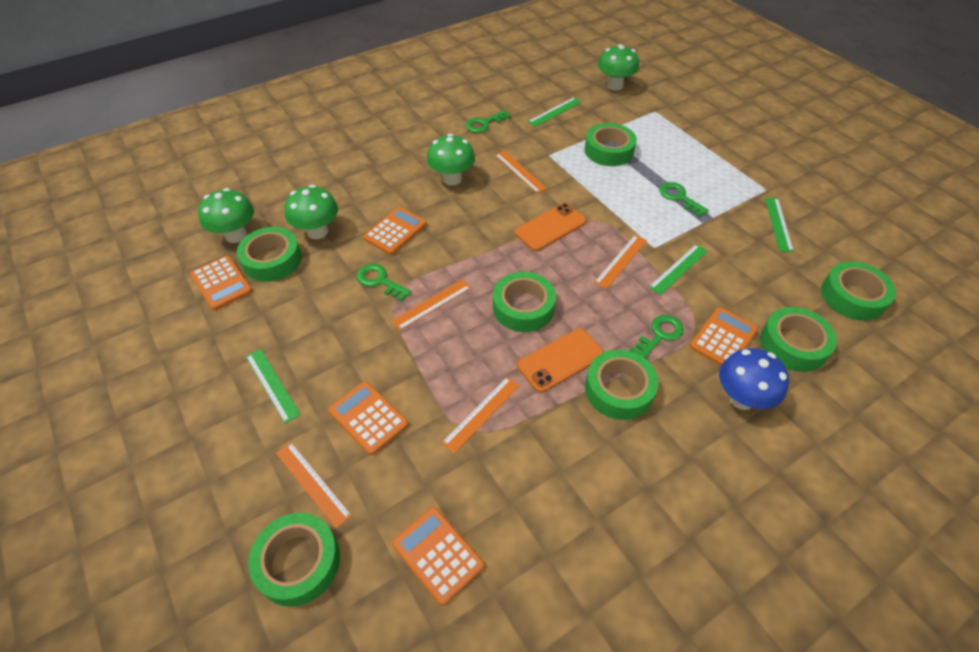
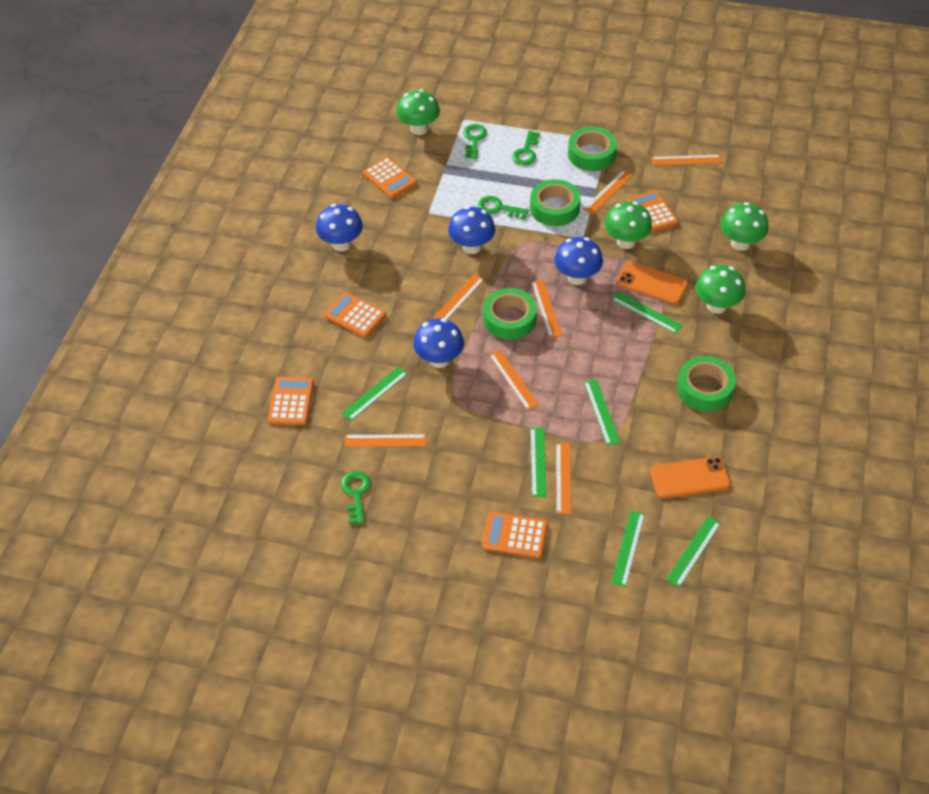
blue mushroom: 1 -> 4
green ruler: 4 -> 6
green tape: 7 -> 4
orange ruler: 5 -> 7

